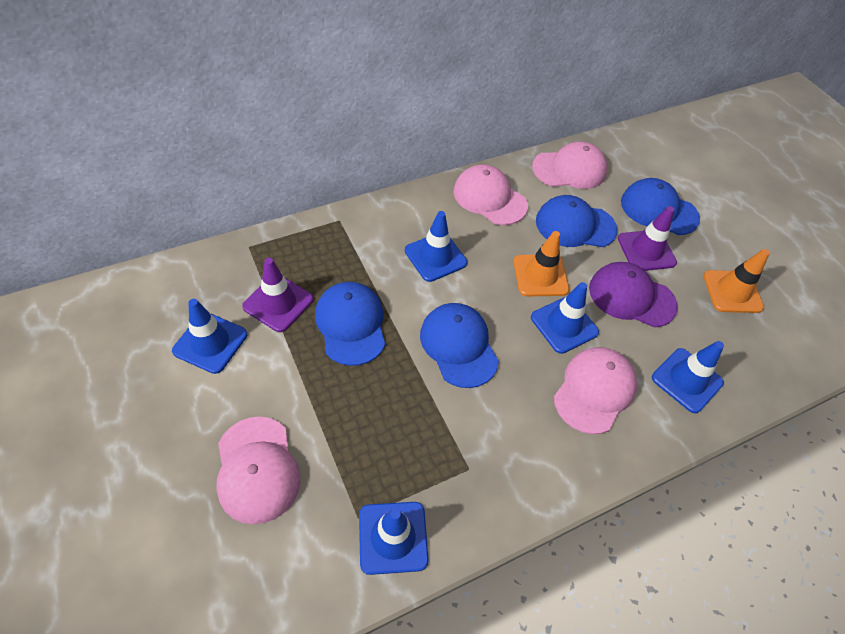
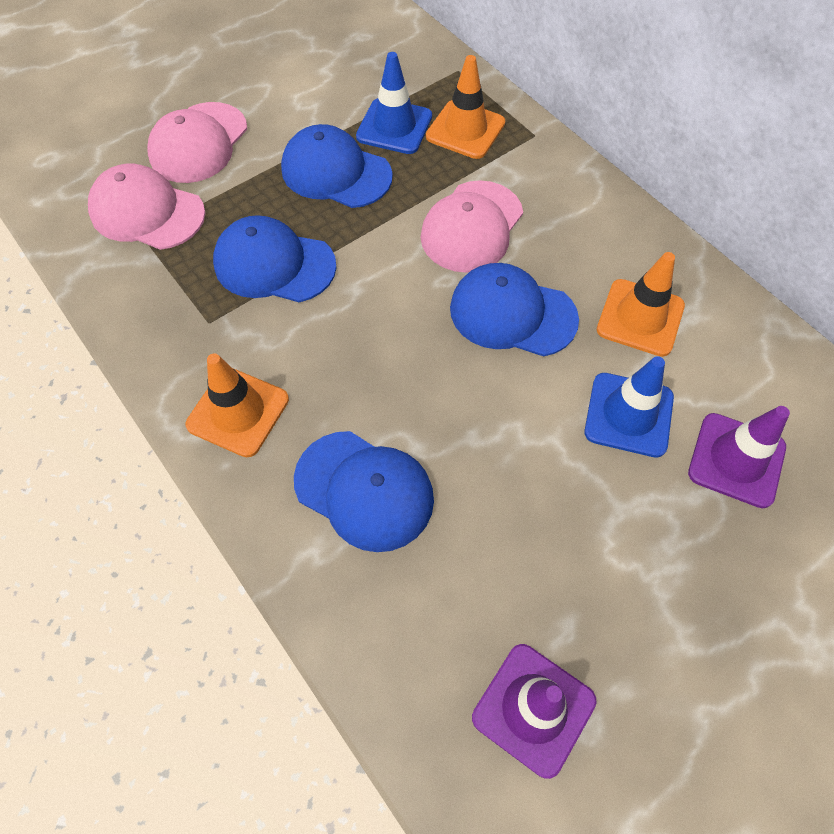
blue traffic cone: 5 -> 2
orange traffic cone: 2 -> 3
pink cap: 4 -> 3
purple cap: 1 -> 0

